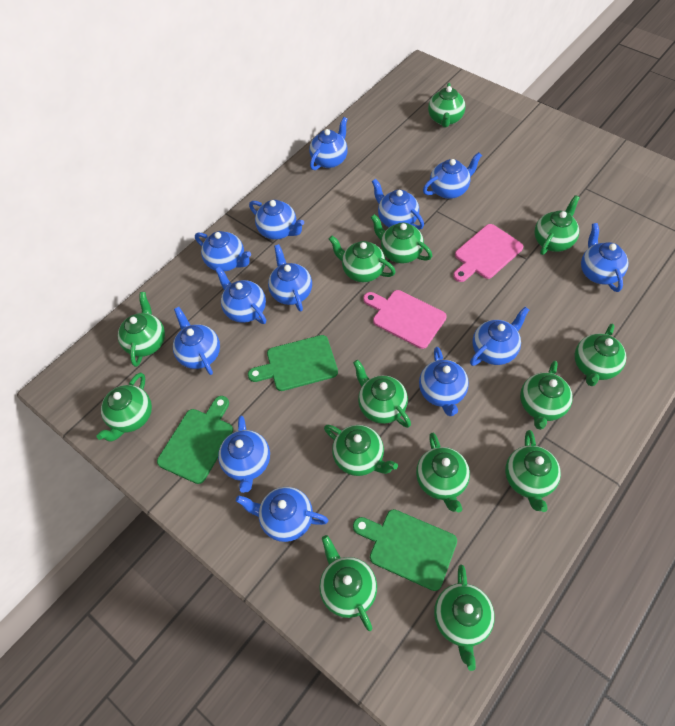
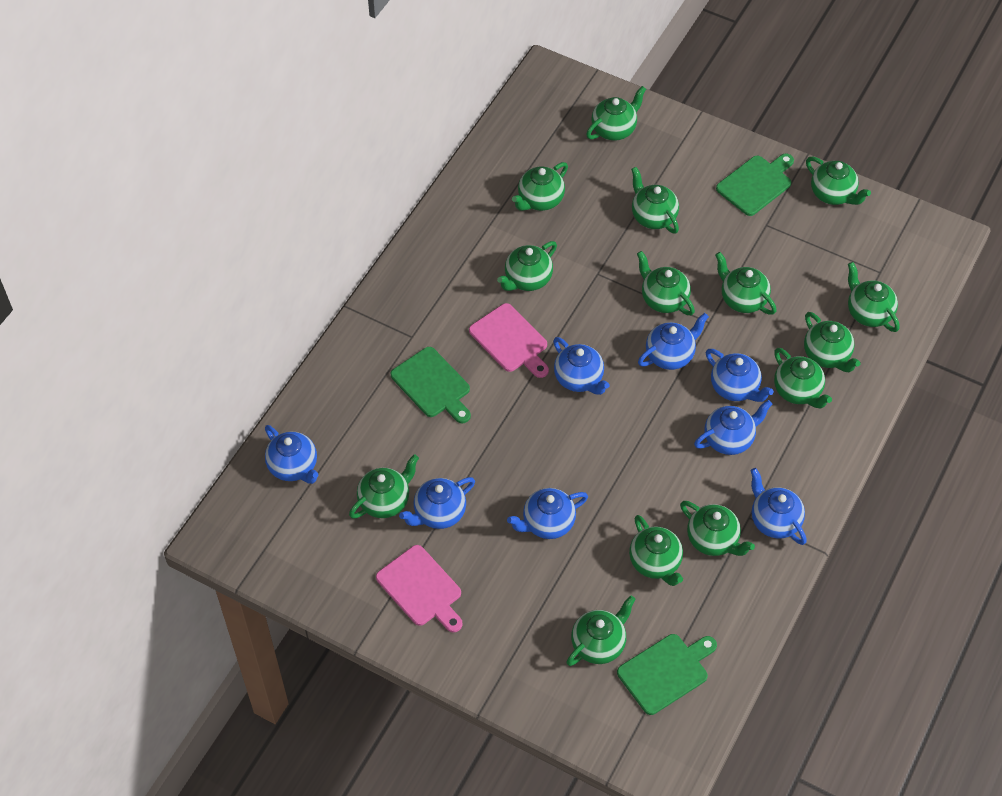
blue teapot: 13 -> 8

